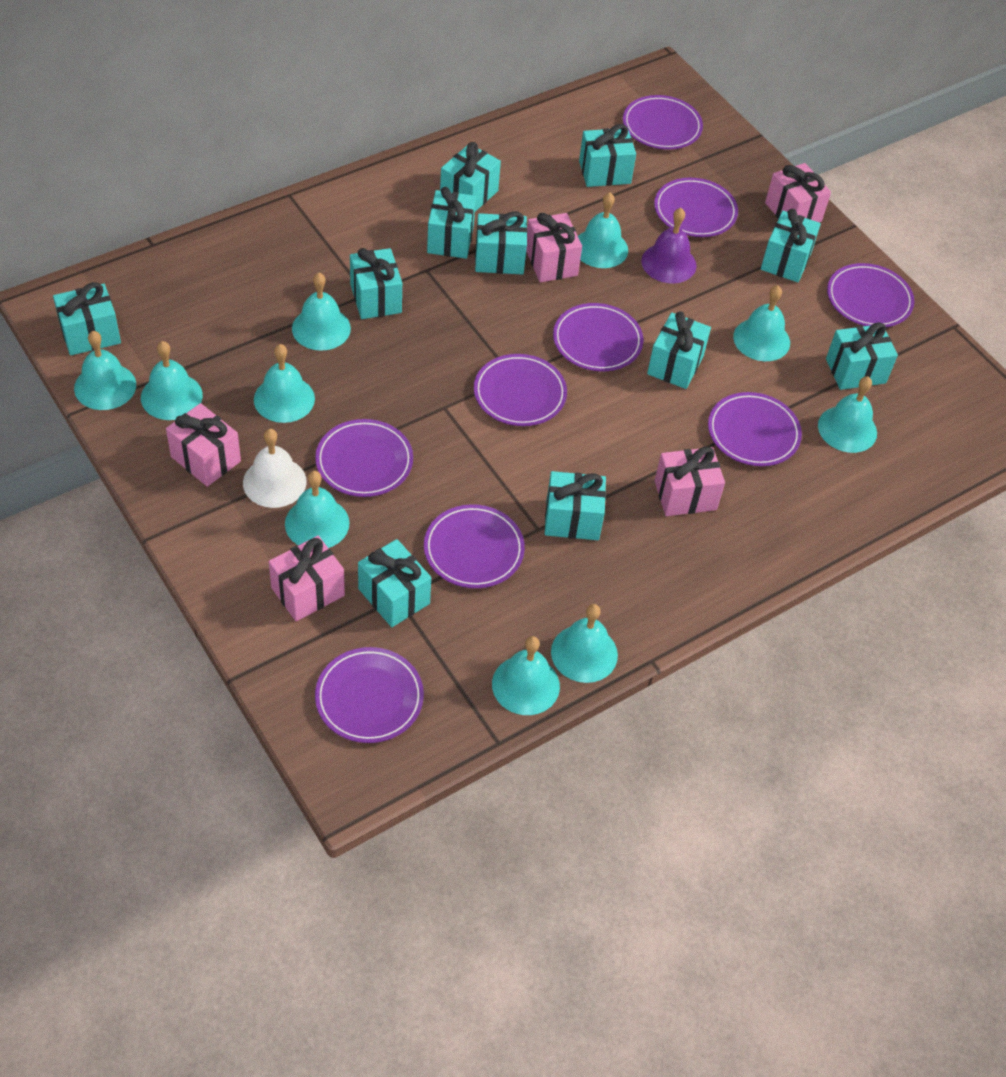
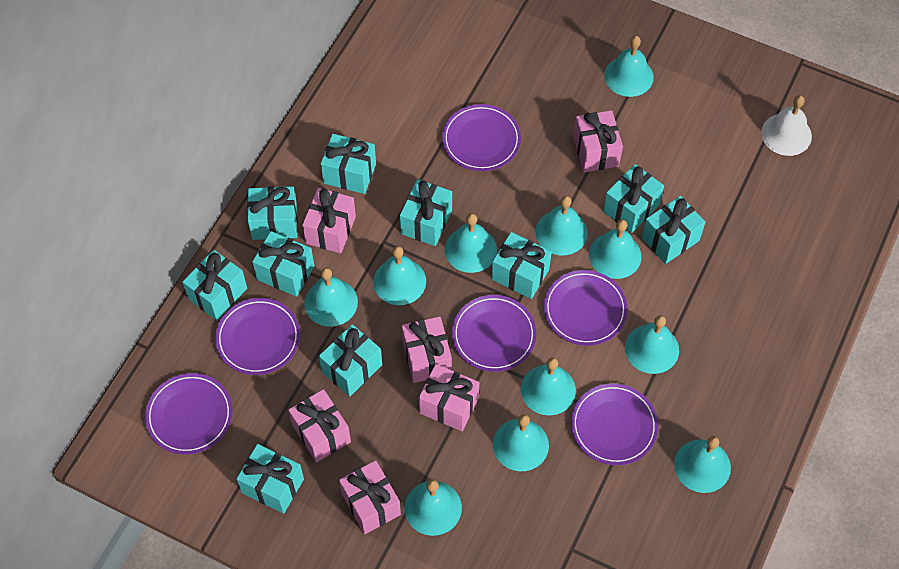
pink gift: 5 -> 6
purple bell: 1 -> 0
purple plate: 9 -> 6
turquoise bell: 10 -> 11
turquoise gift: 11 -> 10

